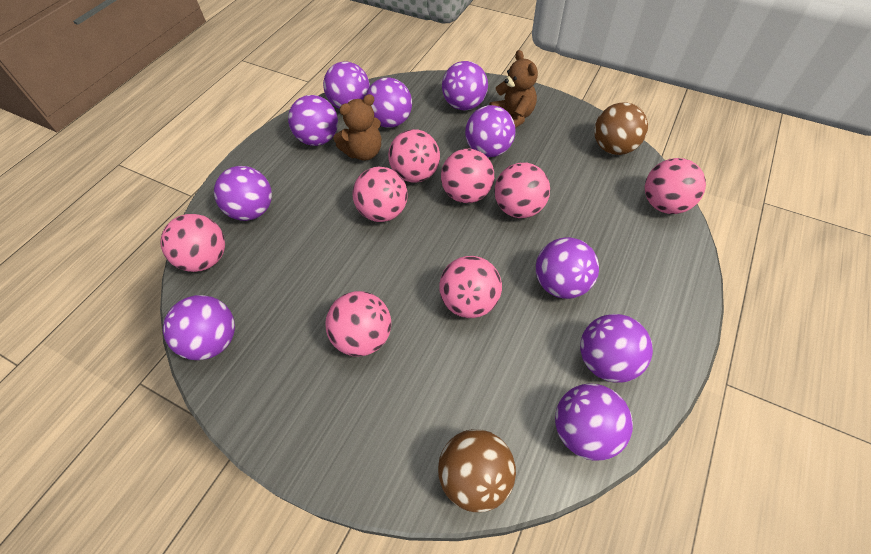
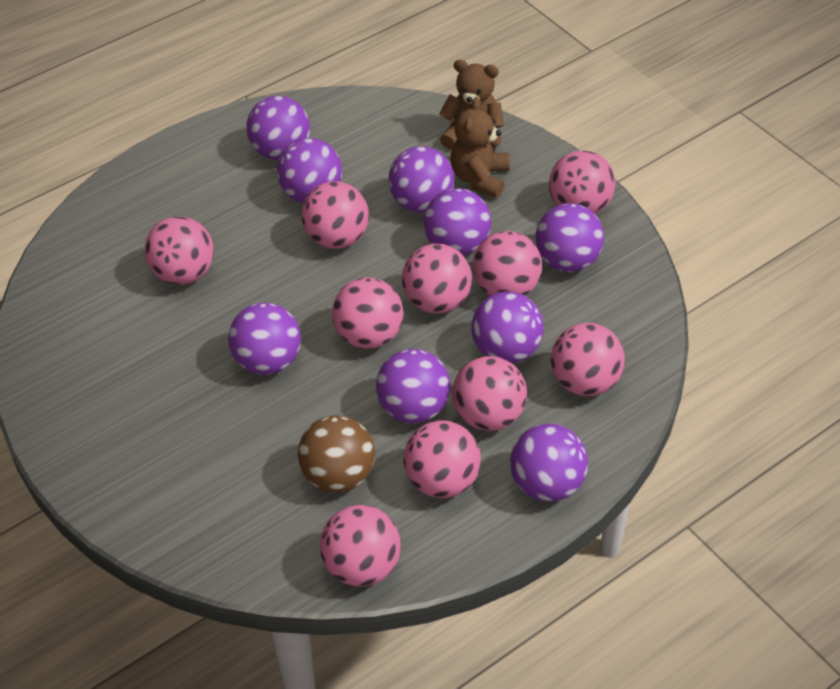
brown ball: 2 -> 1
pink ball: 8 -> 10
purple ball: 10 -> 9

